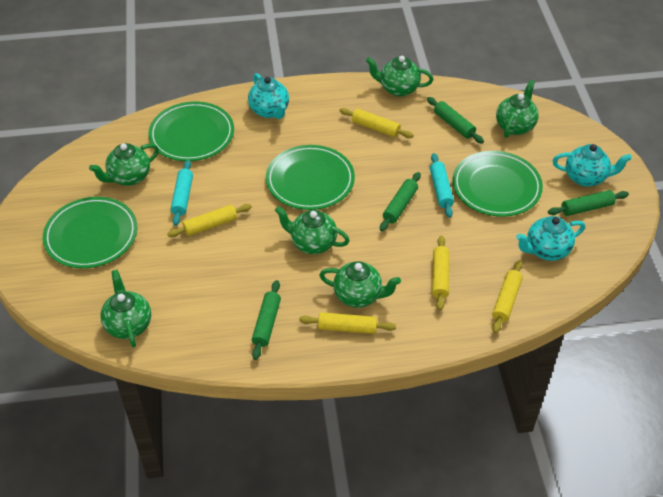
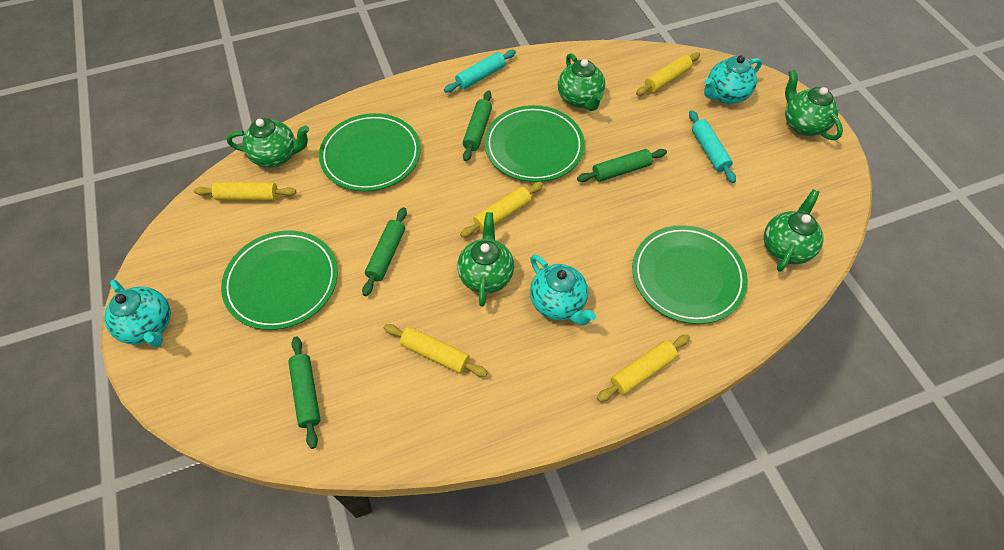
green teapot: 6 -> 5

